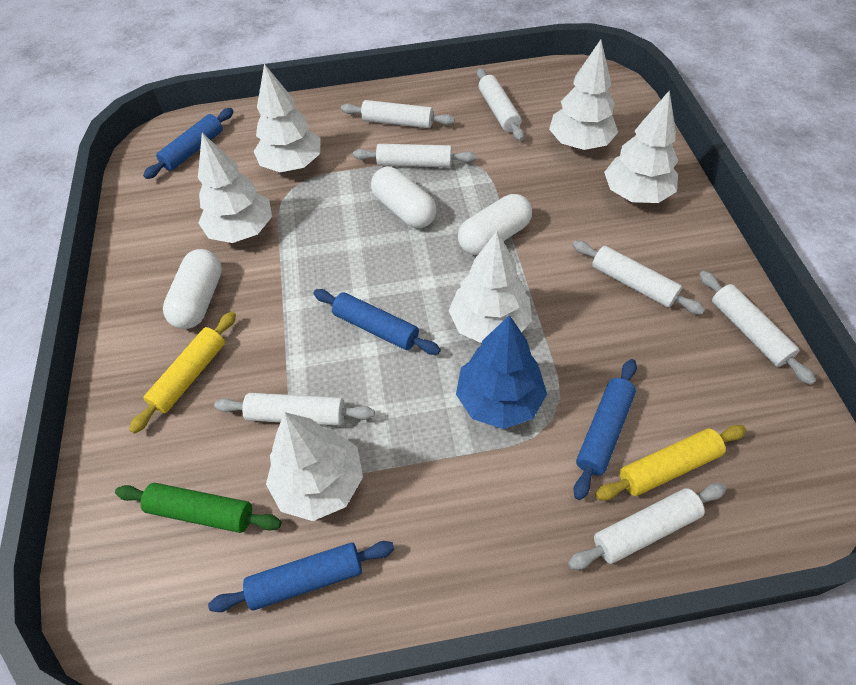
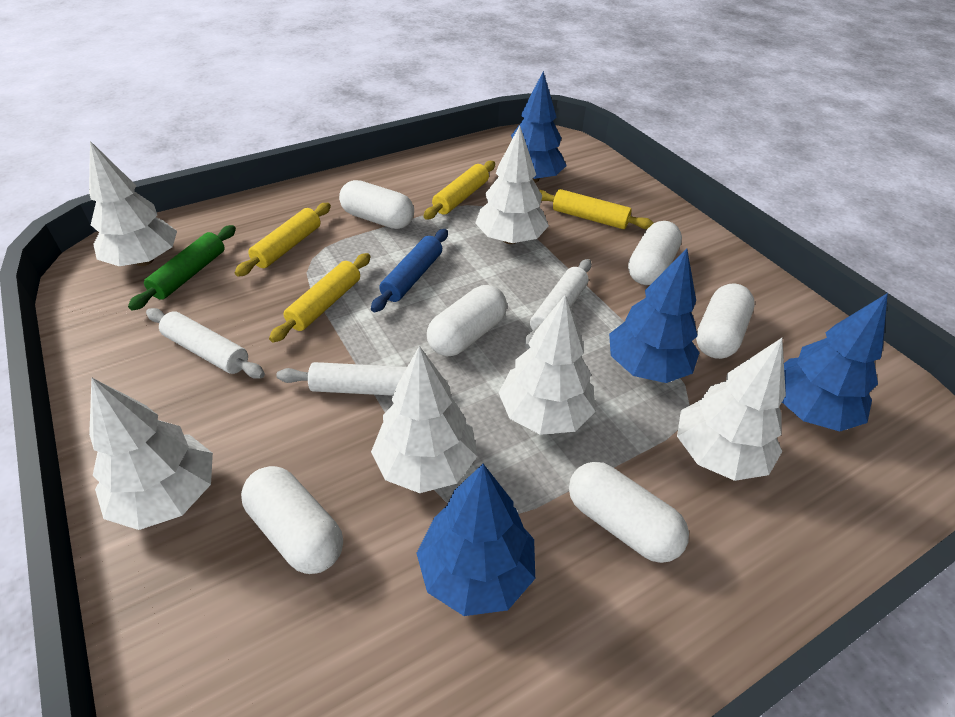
blue rolling pin: 4 -> 1
blue tree: 1 -> 4
white capsule: 3 -> 6
white rolling pin: 7 -> 3
yellow rolling pin: 2 -> 4

